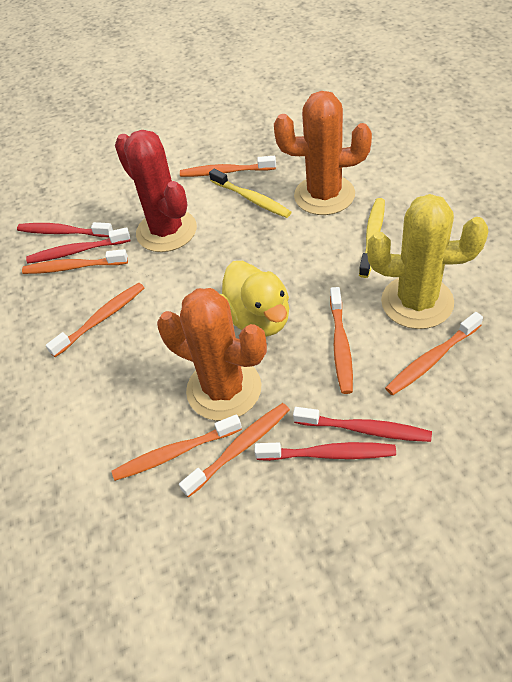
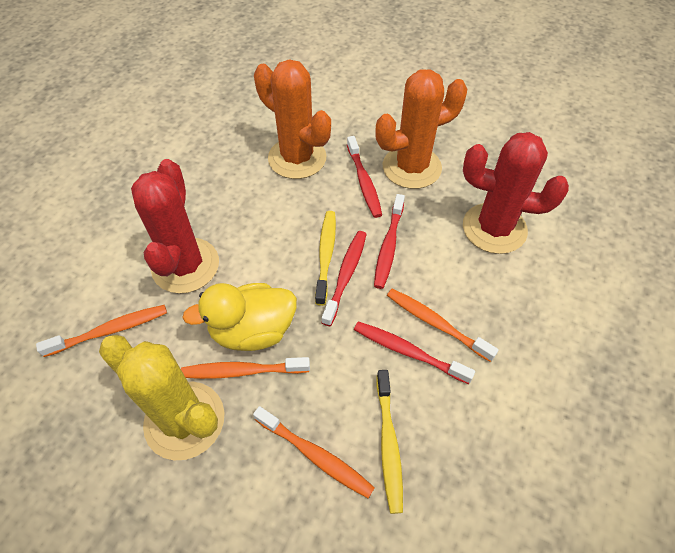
orange toothbrush: 7 -> 4
red cactus: 1 -> 2

